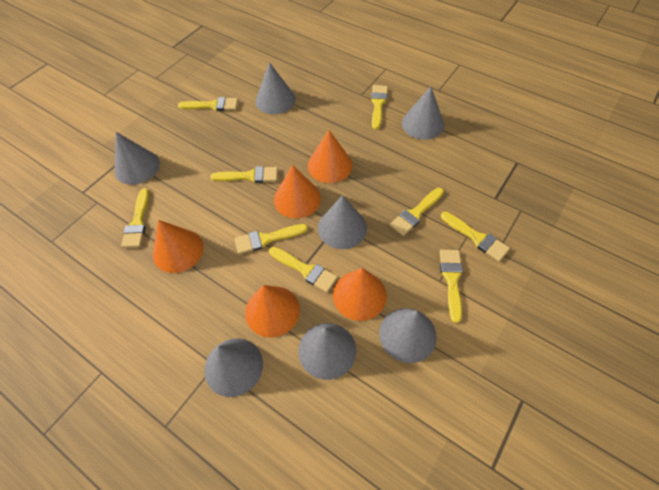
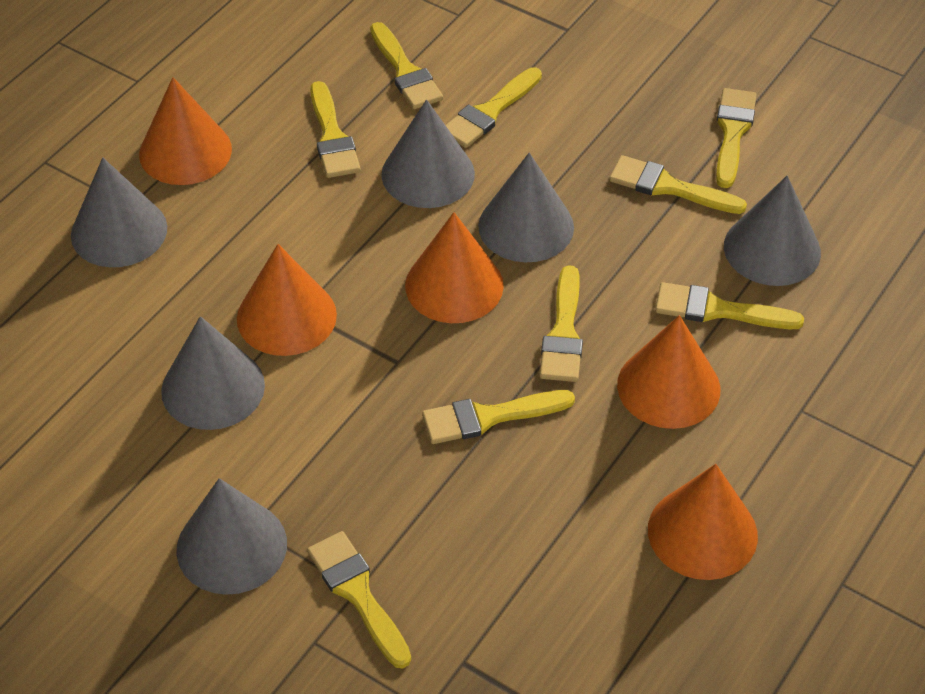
grey cone: 7 -> 6

